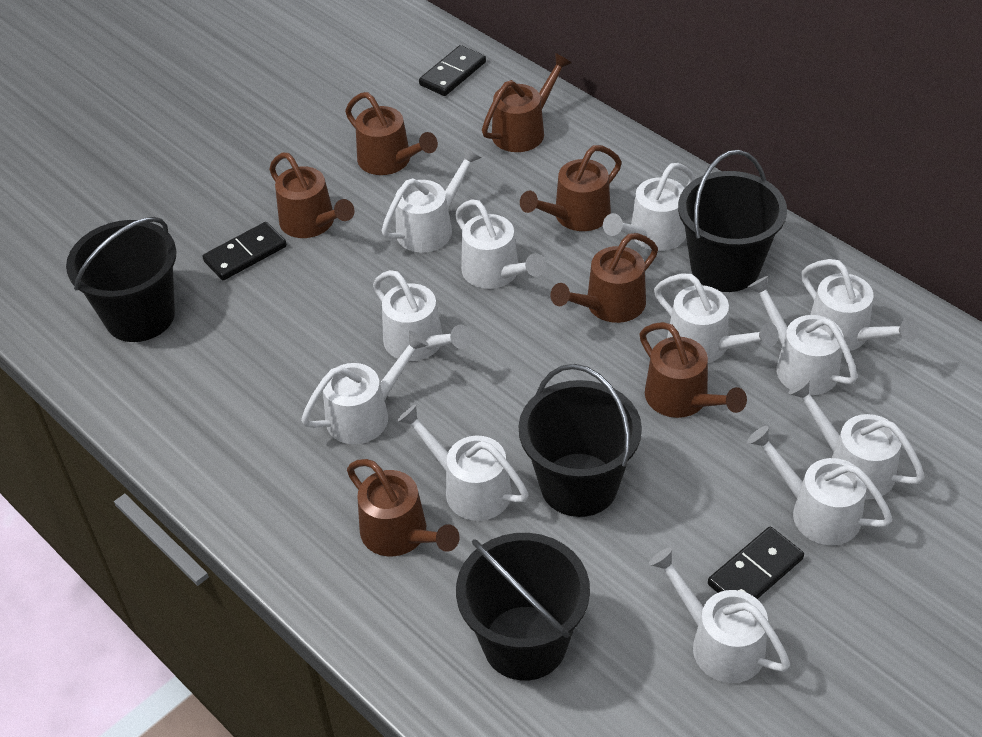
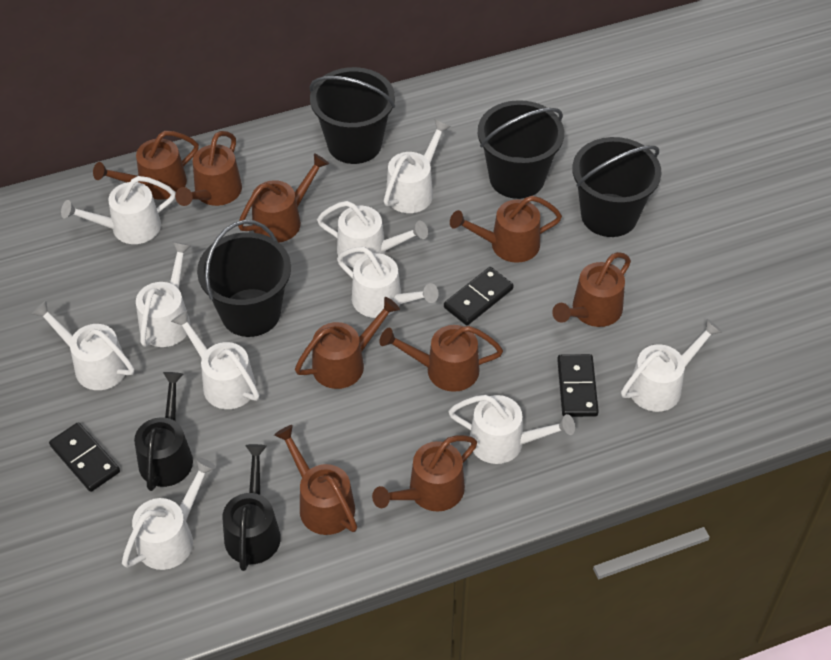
black watering can: 0 -> 2
brown watering can: 7 -> 9
white watering can: 12 -> 10

